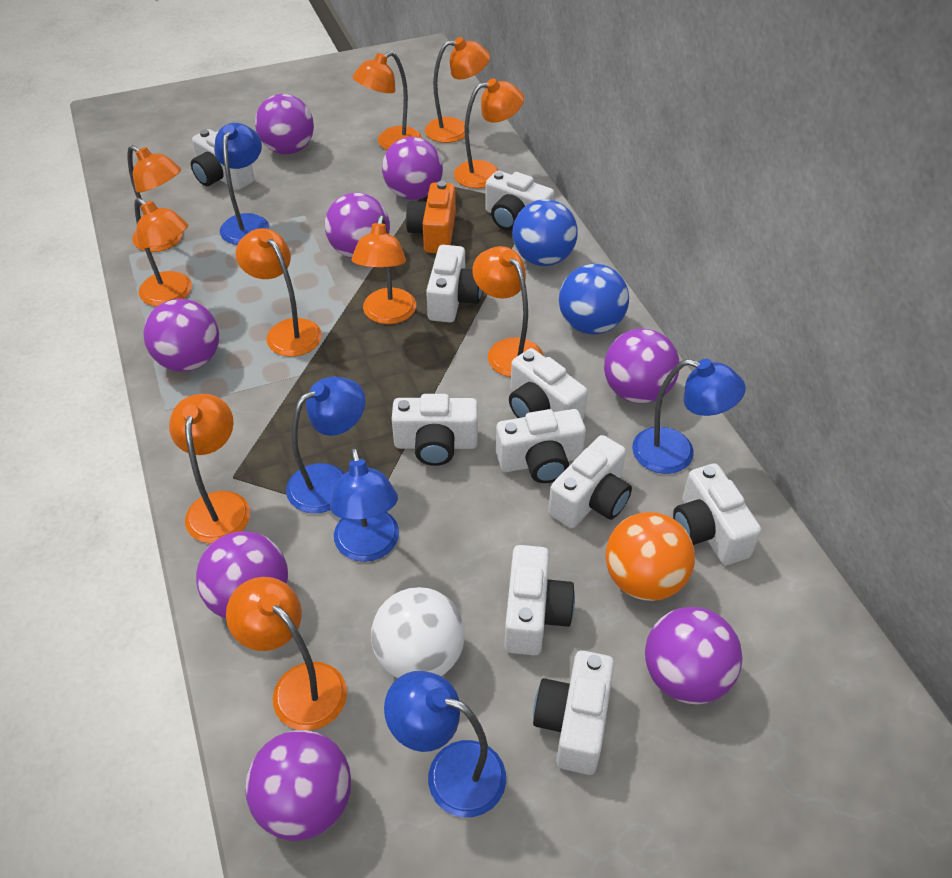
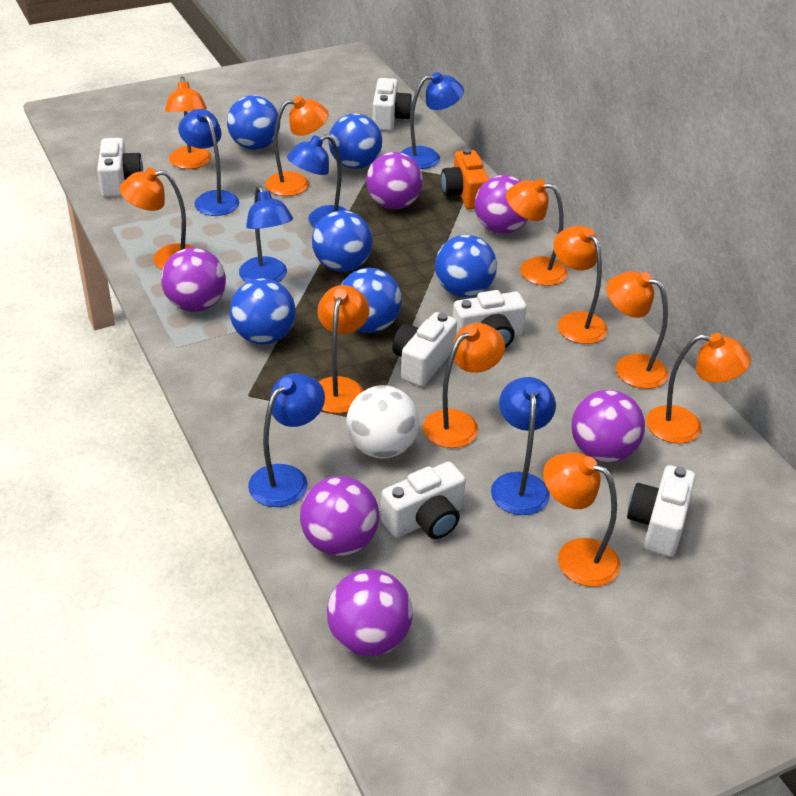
blue ball: 2 -> 6
blue lamp: 5 -> 6
orange ball: 1 -> 0
purple ball: 8 -> 6
white camera: 10 -> 6

